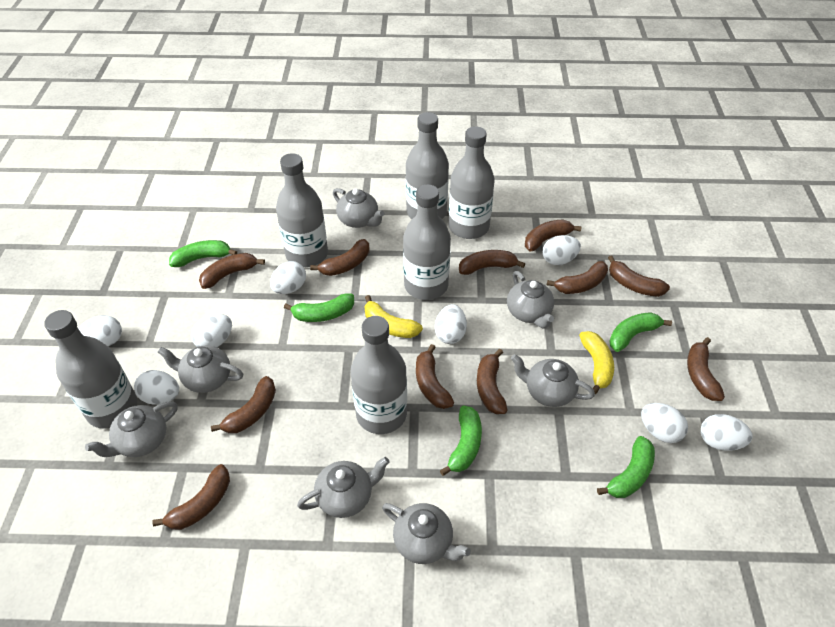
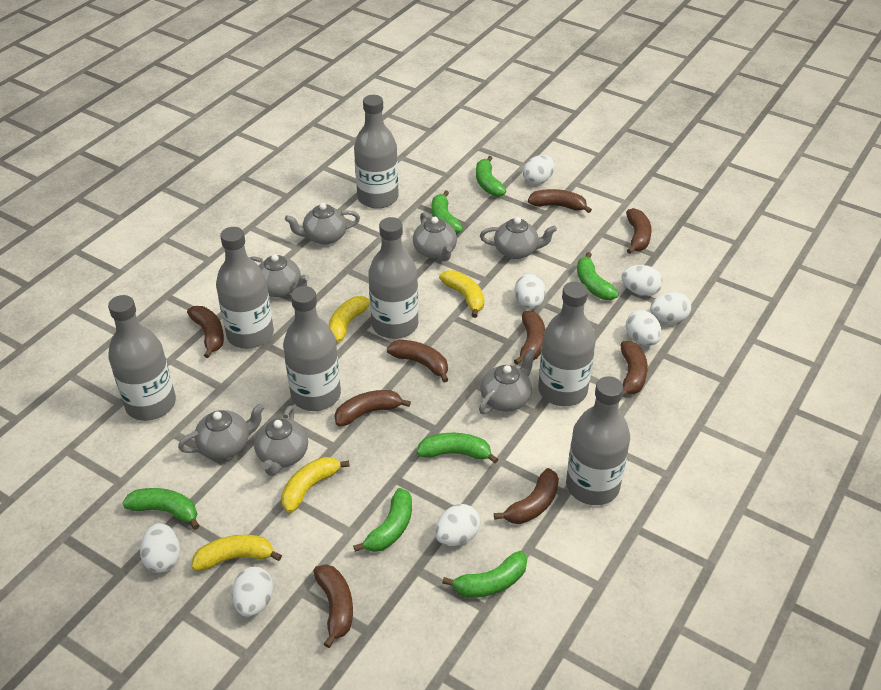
brown banana: 11 -> 9
green banana: 5 -> 7
grey bottle: 6 -> 7
yellow banana: 2 -> 4

